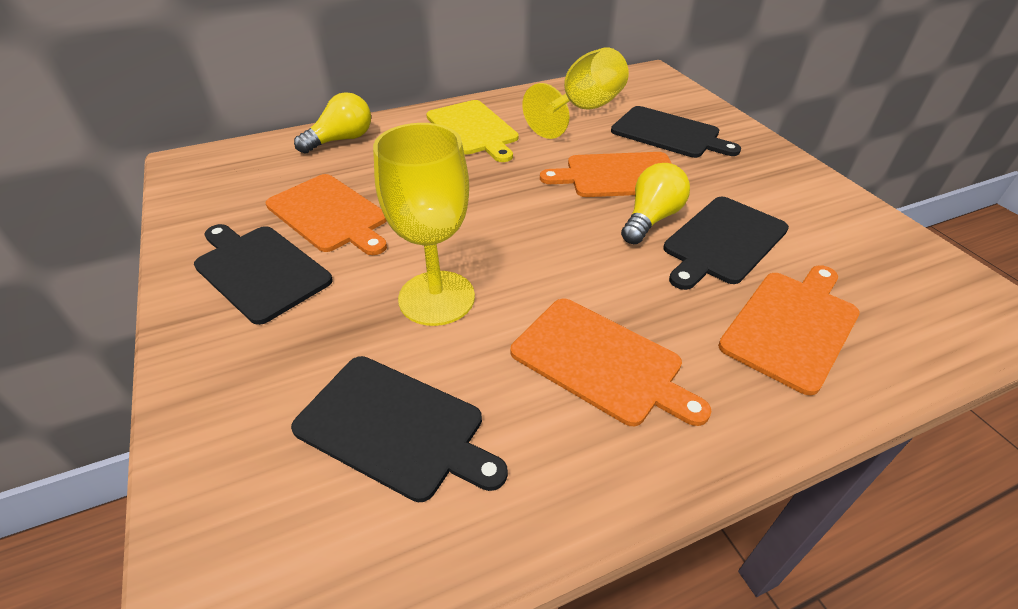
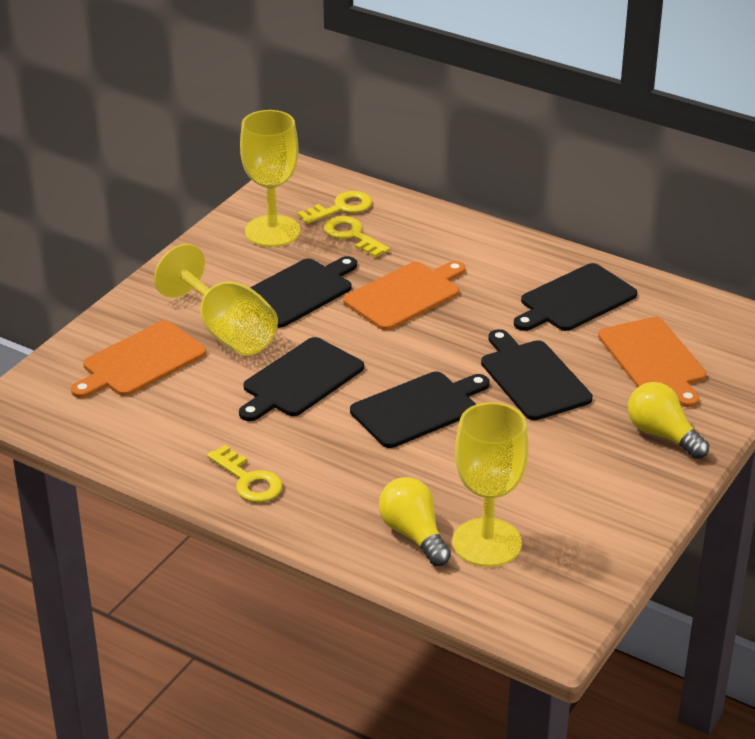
black cutting board: 4 -> 5
orange cutting board: 4 -> 3
yellow cutting board: 1 -> 0
yellow goblet: 2 -> 3
yellow key: 0 -> 3

